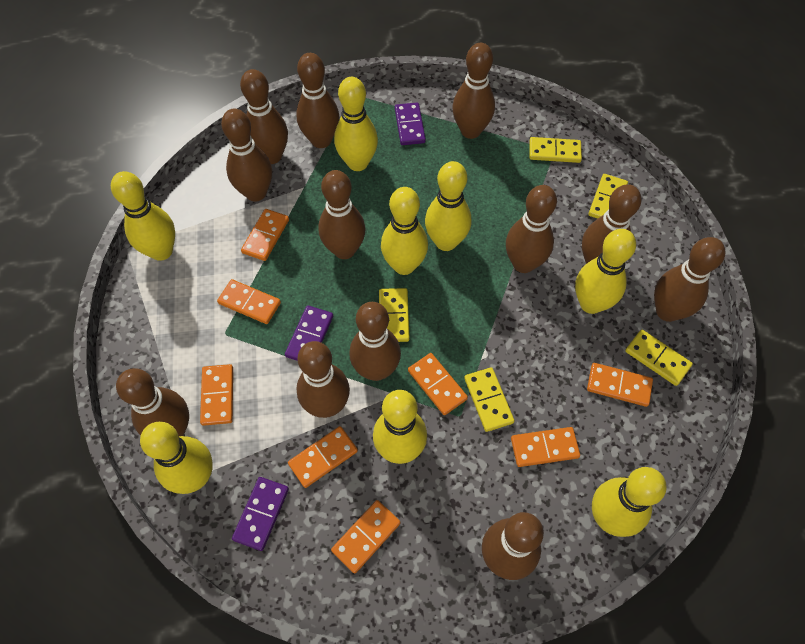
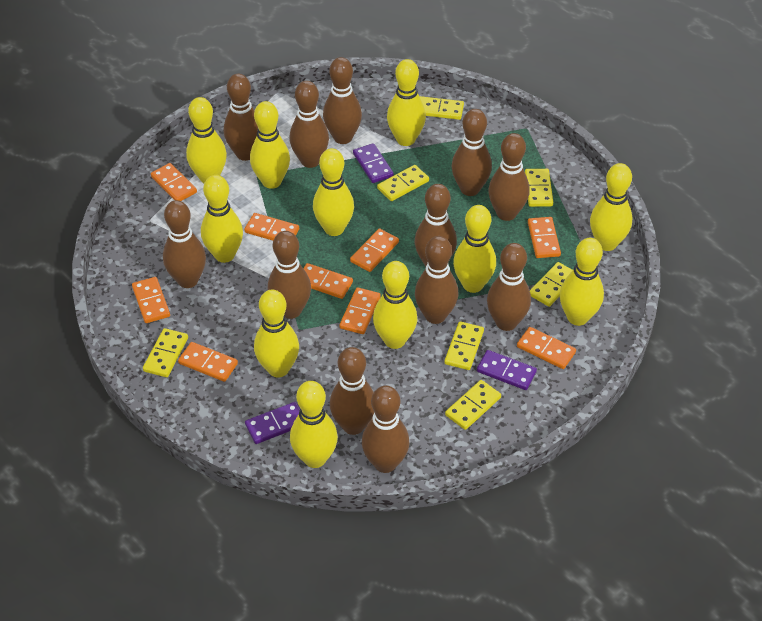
orange domino: 8 -> 9
yellow bowling pin: 8 -> 11
yellow domino: 5 -> 7

